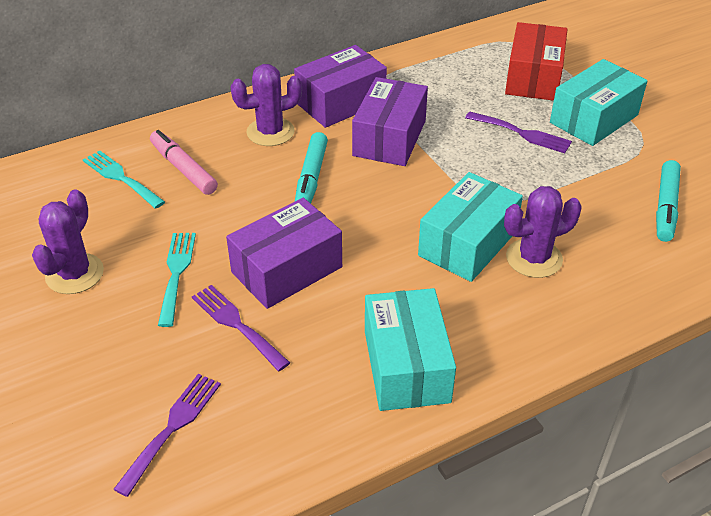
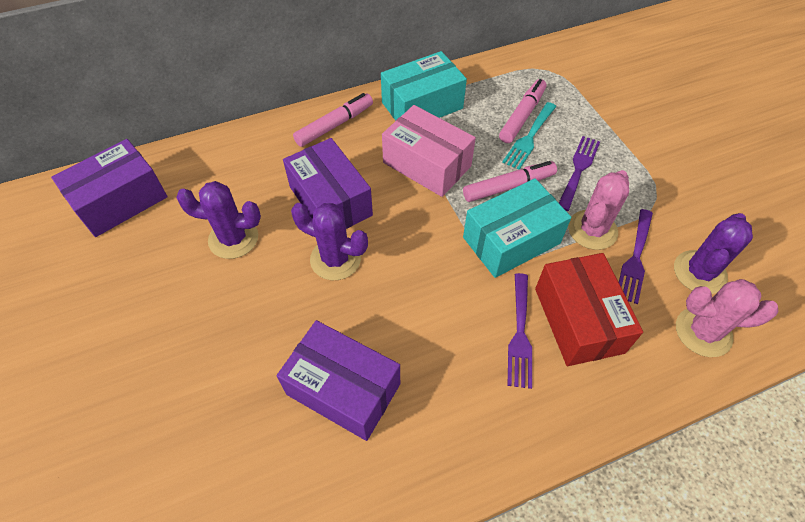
pink box: 0 -> 1
pink cactus: 0 -> 2
pink marker: 1 -> 3
turquoise box: 3 -> 2
turquoise fork: 2 -> 1
turquoise marker: 2 -> 0

